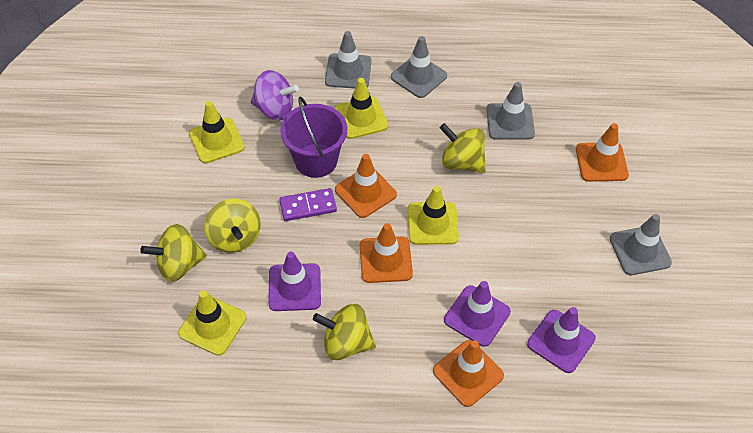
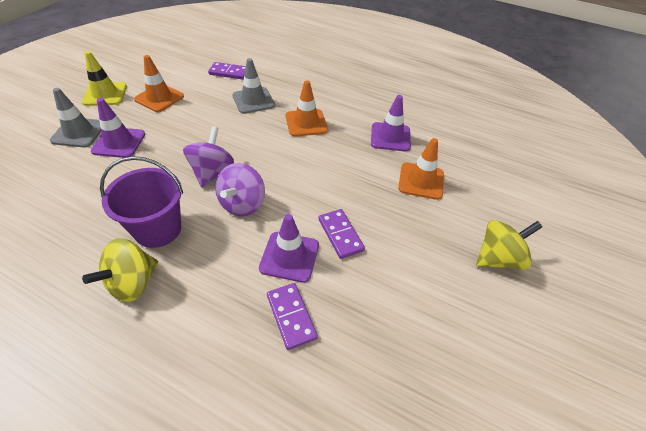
grey traffic cone: 4 -> 2
orange traffic cone: 4 -> 3
purple domino: 1 -> 3
purple spinning top: 1 -> 2
yellow spinning top: 4 -> 2
yellow traffic cone: 4 -> 1

